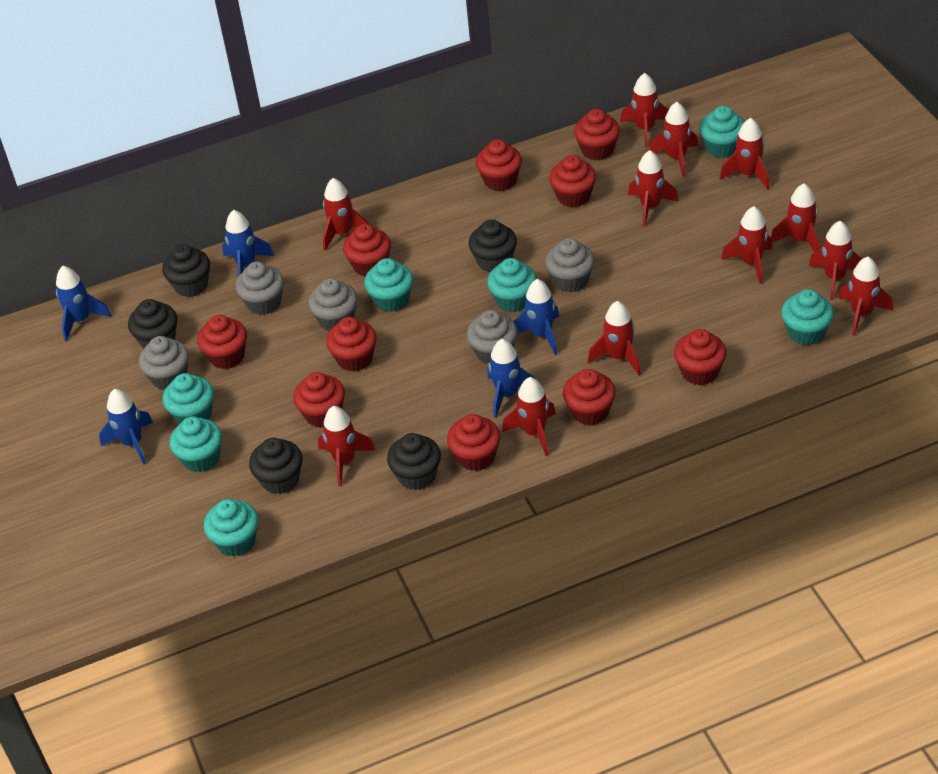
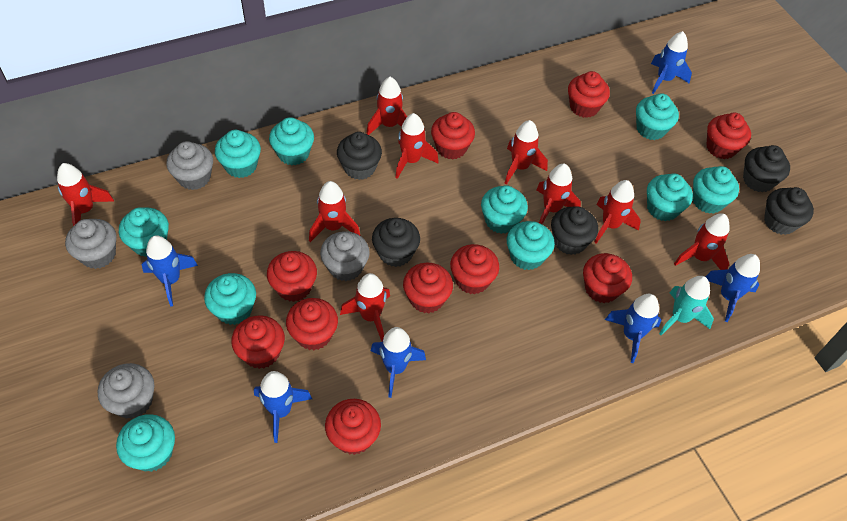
blue rocket: 5 -> 6
grey cupcake: 5 -> 4
red rocket: 12 -> 9
turquoise cupcake: 7 -> 10
turquoise rocket: 0 -> 1

